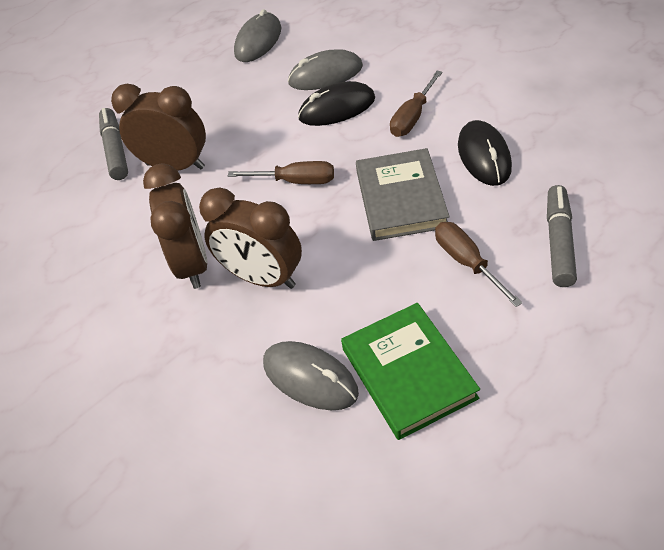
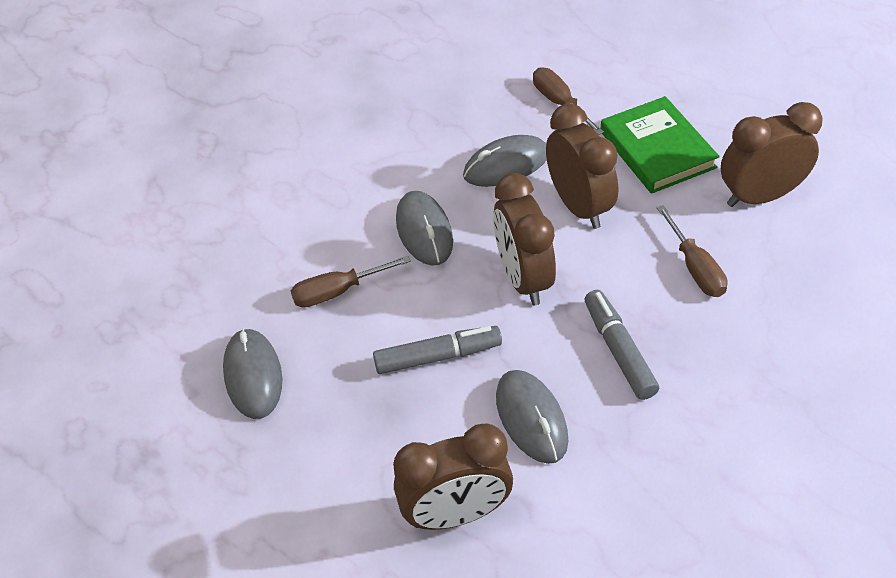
black mouse: 2 -> 0
brown clock: 3 -> 4
grey book: 1 -> 0
grey mouse: 3 -> 4

